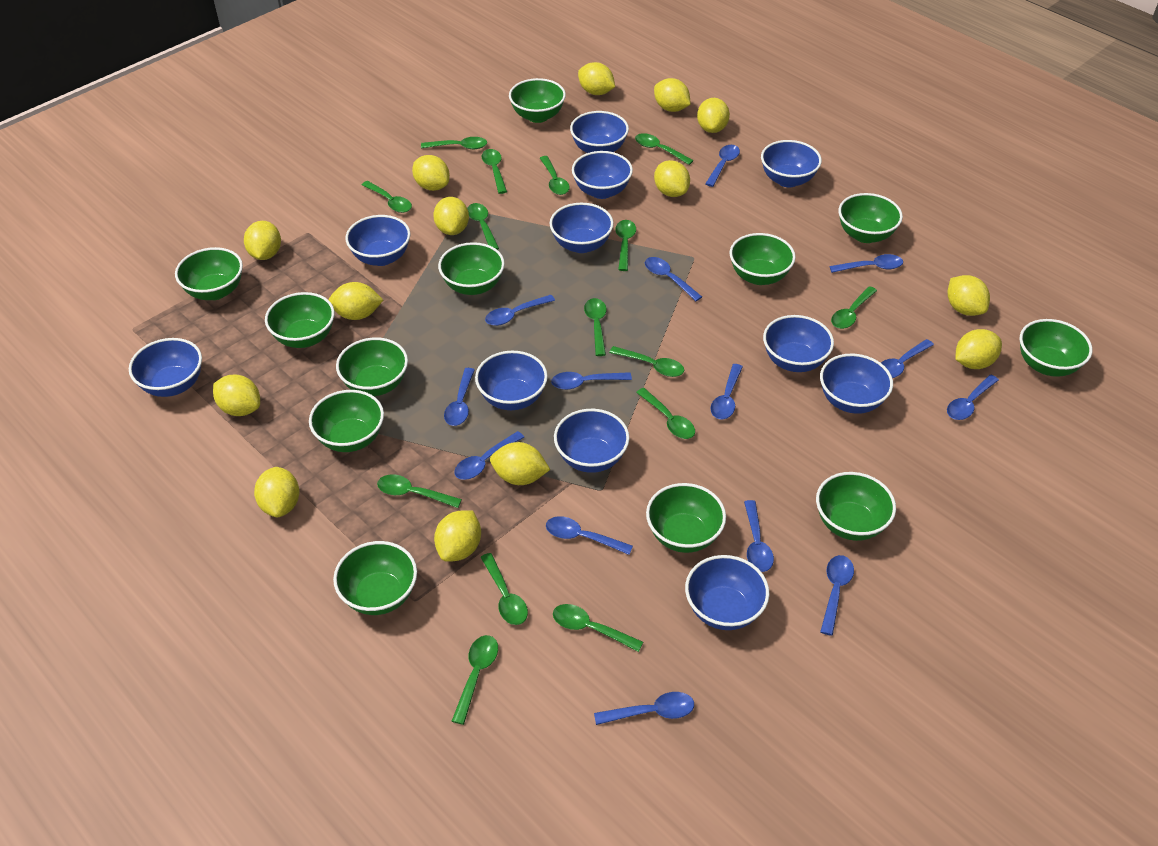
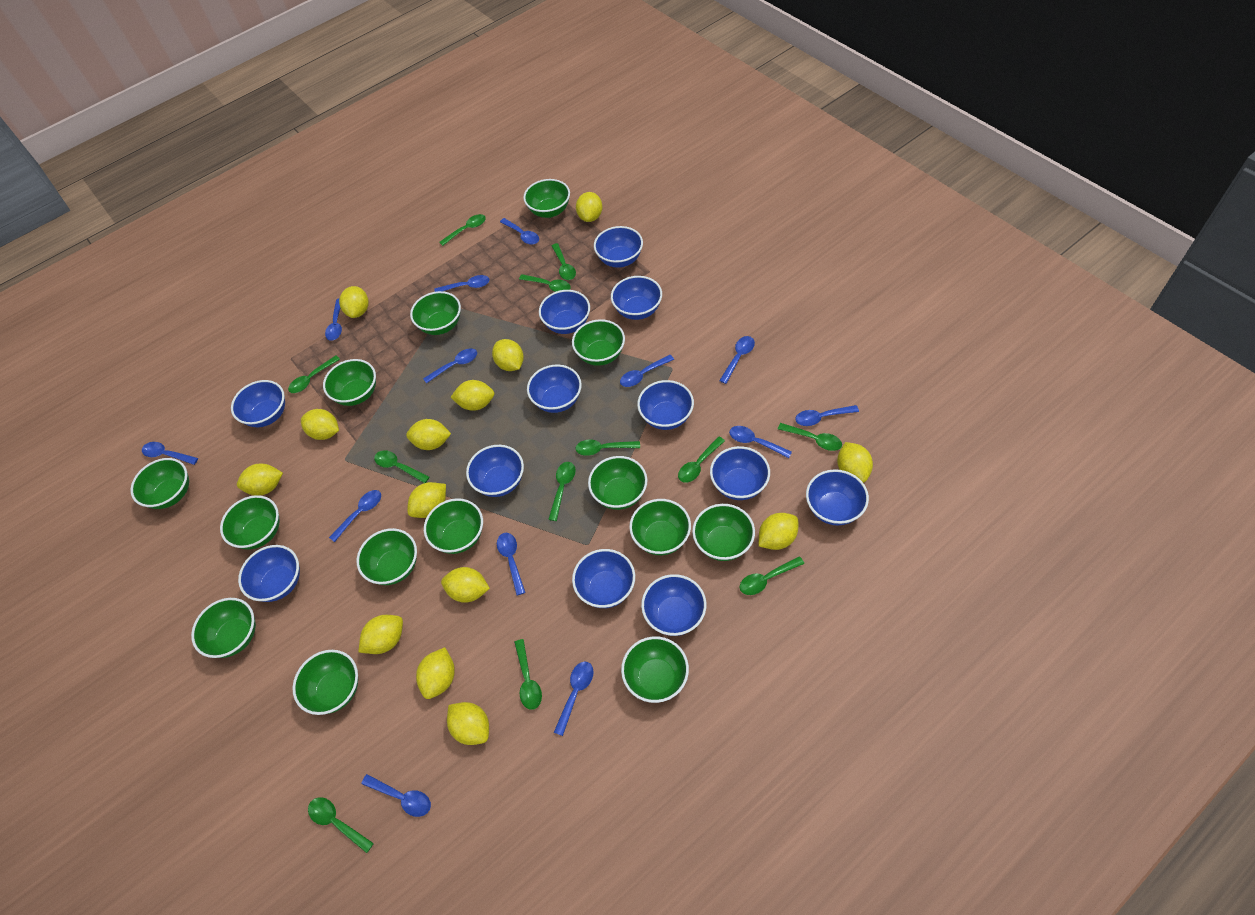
blue bowl: 11 -> 12
blue spoon: 14 -> 13
green bowl: 12 -> 14
green spoon: 15 -> 12

